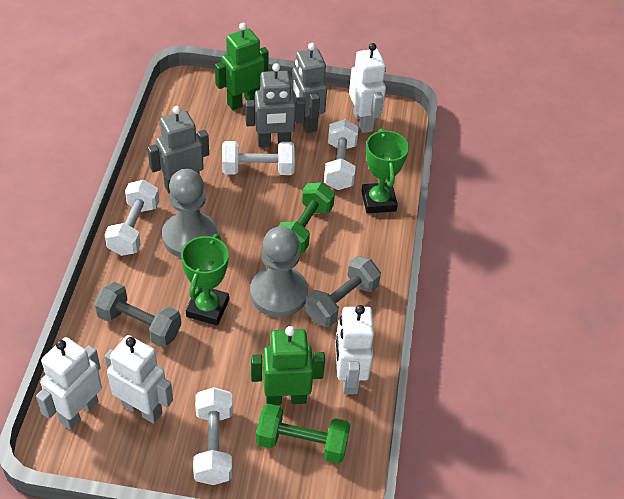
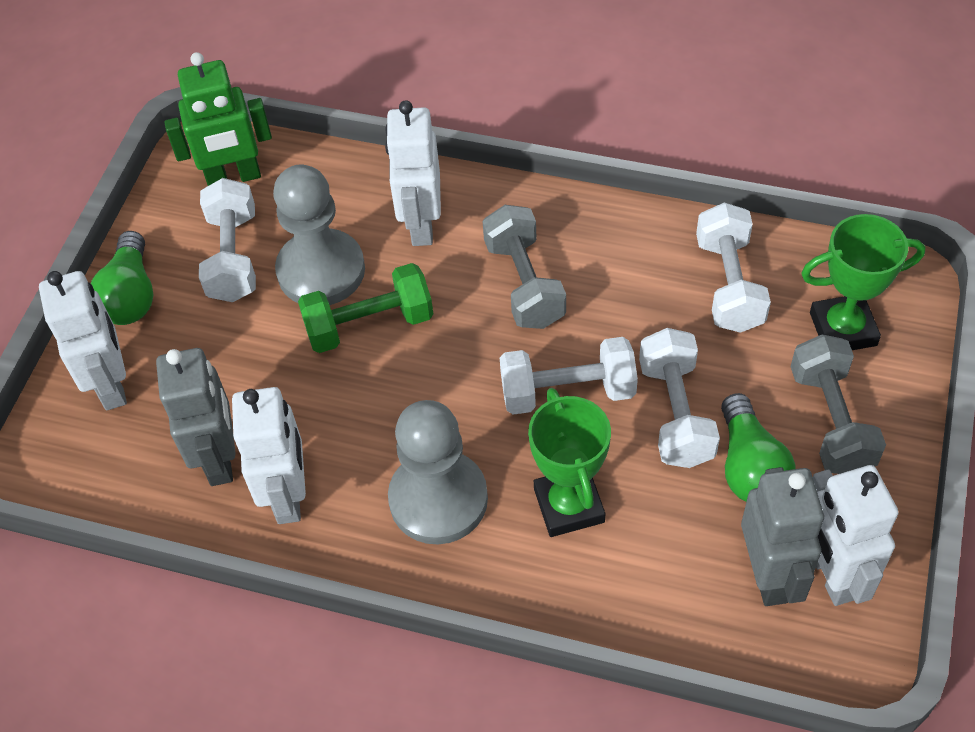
green dumbbell: 2 -> 1
green light bulb: 0 -> 2
green robot: 2 -> 1
grey robot: 3 -> 2

